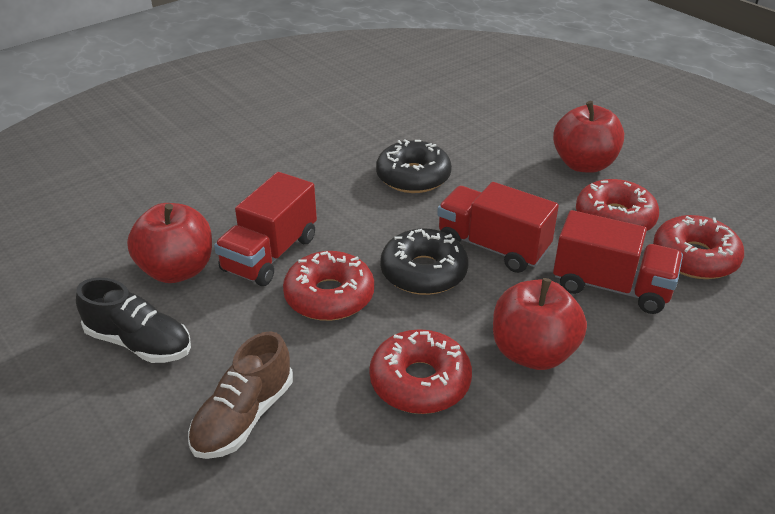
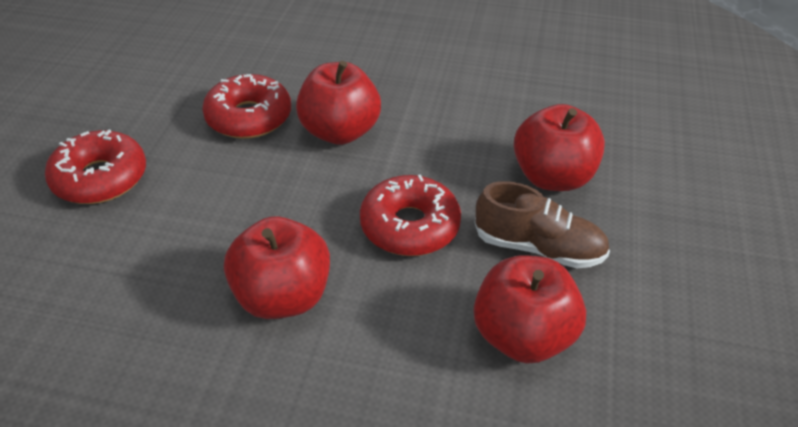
black donut: 2 -> 0
black shoe: 1 -> 0
red apple: 3 -> 4
red donut: 4 -> 3
red truck: 3 -> 0

